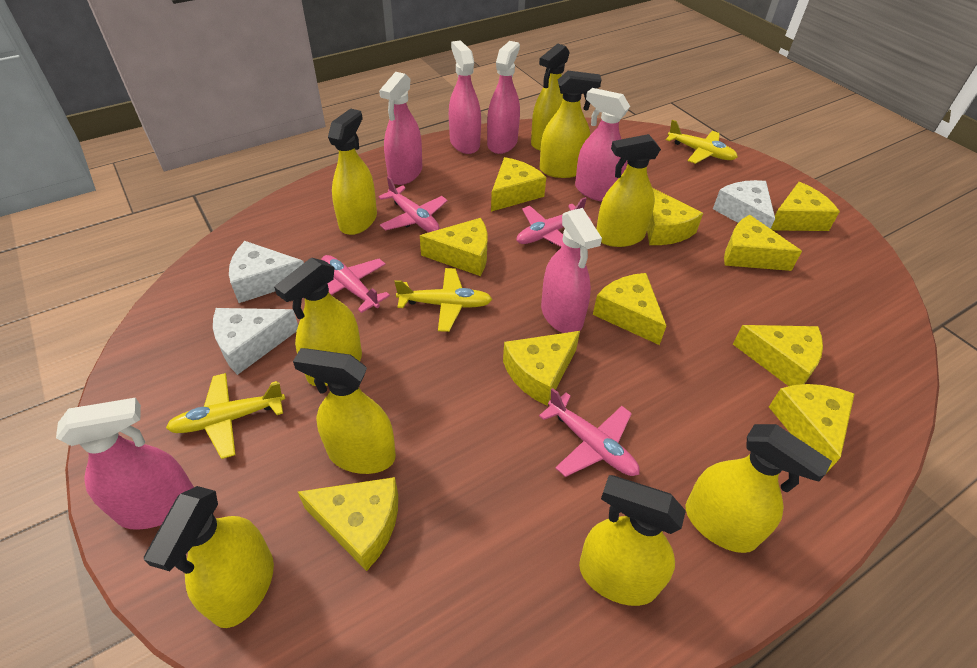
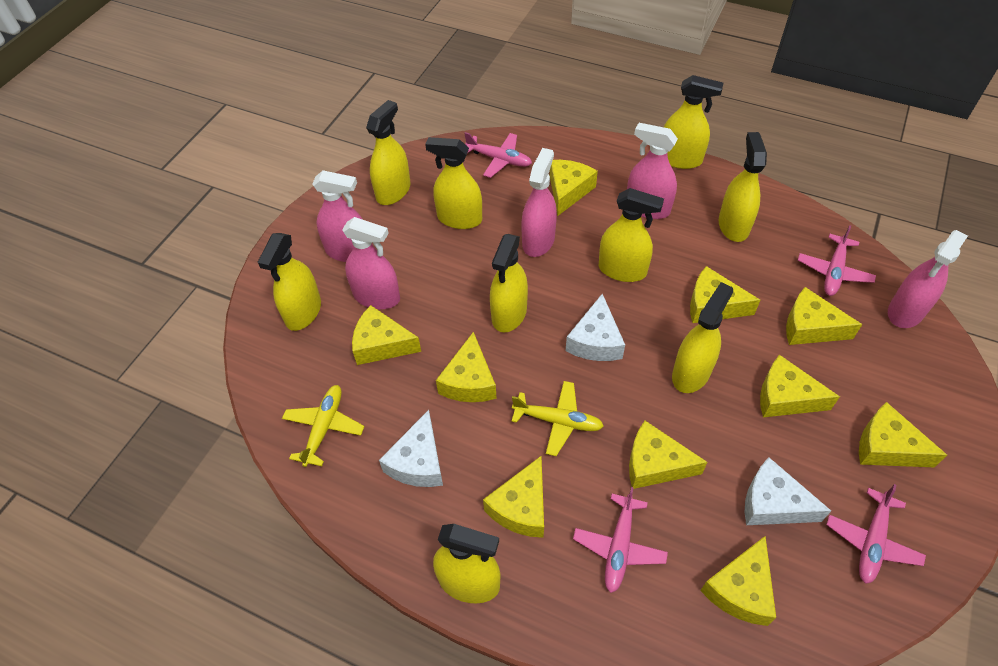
pink spray bottle: 6 -> 5
yellow plane: 3 -> 2

